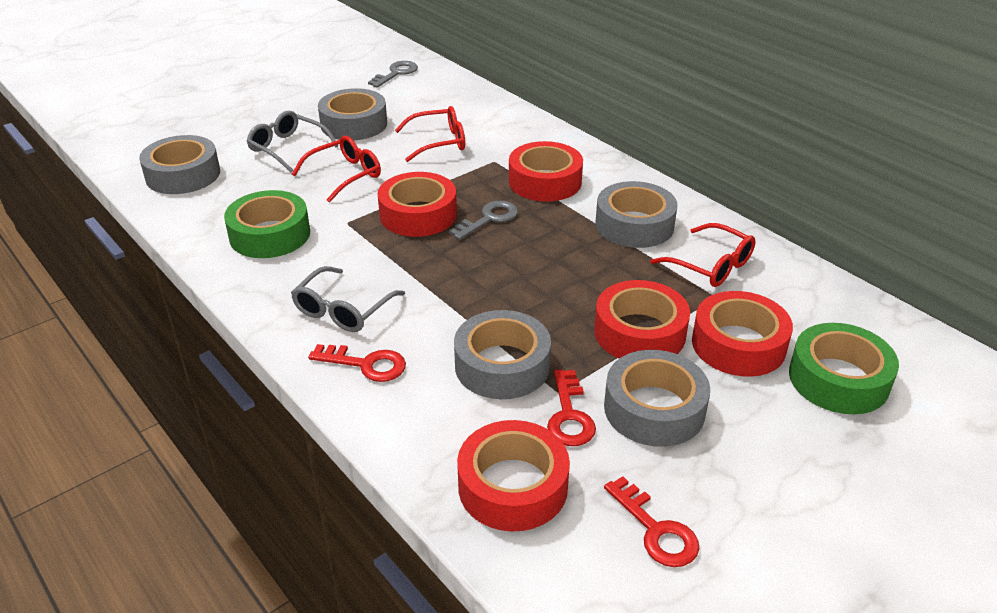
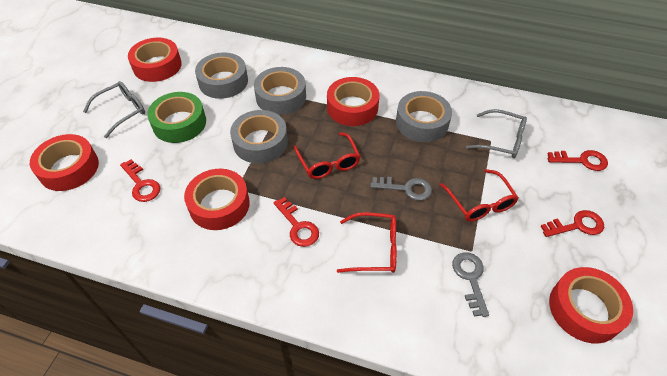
green tape: 2 -> 1
grey tape: 5 -> 4
red key: 3 -> 4

